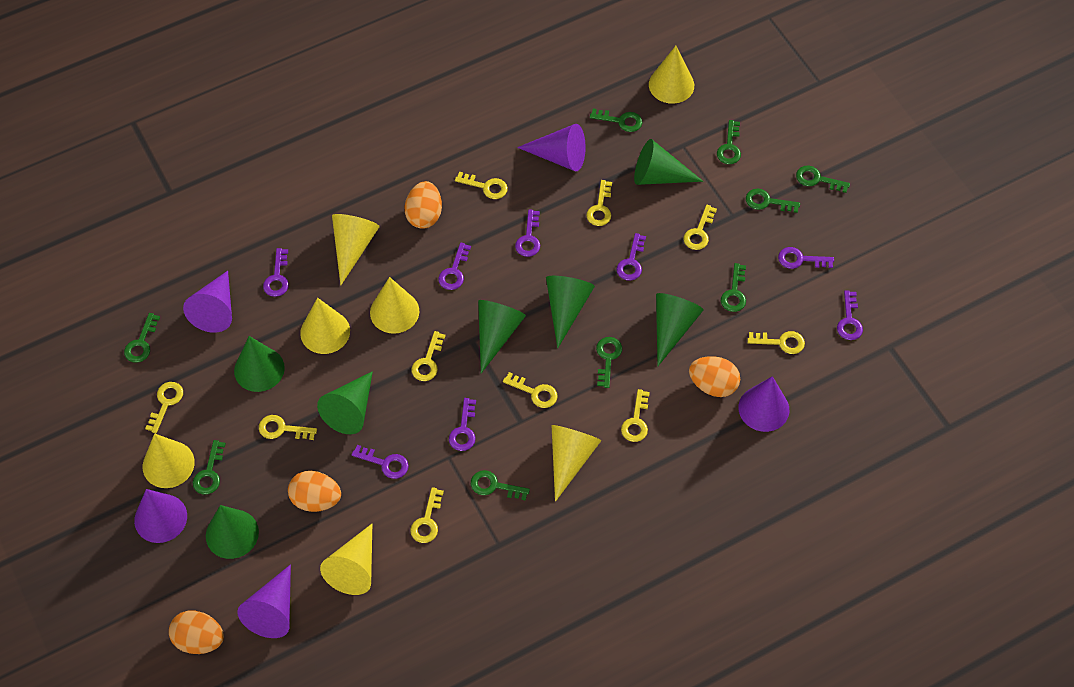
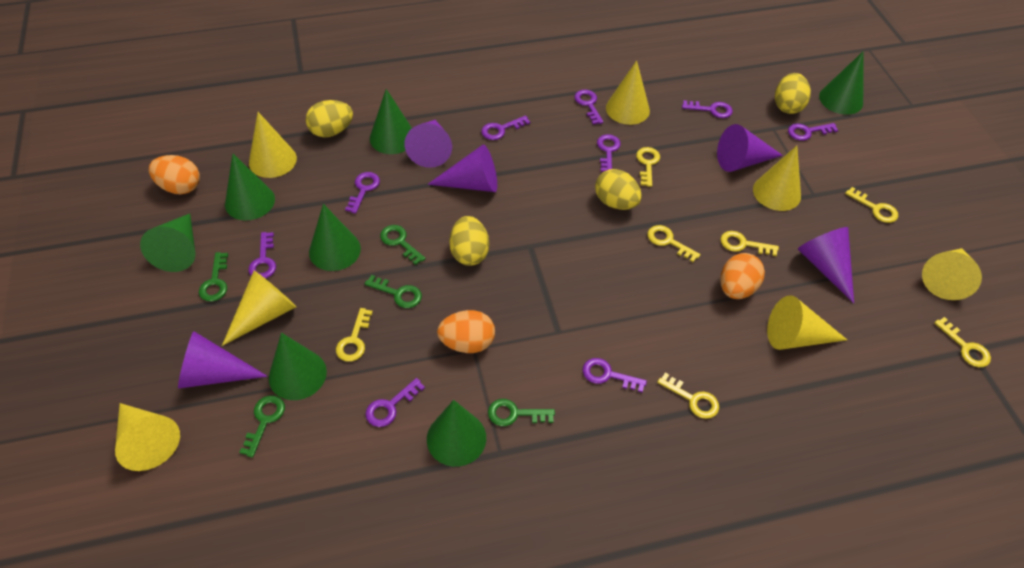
green key: 9 -> 5
orange egg: 4 -> 3
purple key: 8 -> 9
yellow egg: 0 -> 4
yellow key: 10 -> 7

